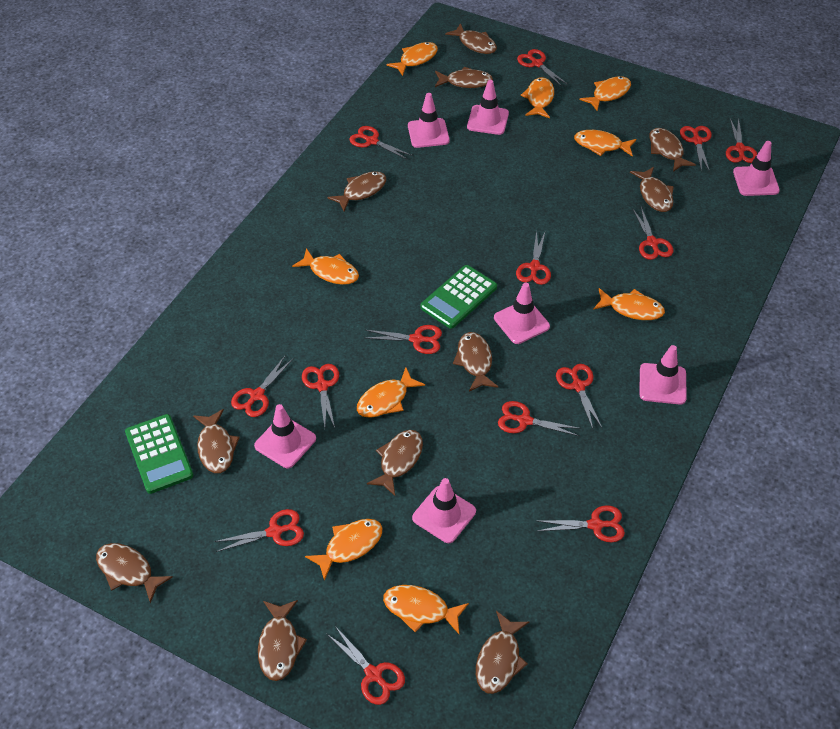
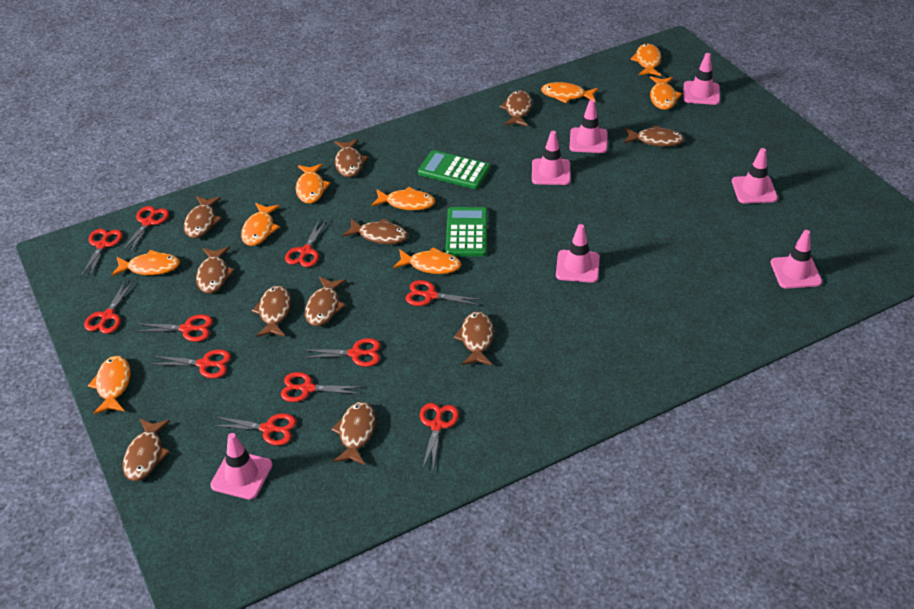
red scissors: 14 -> 11

